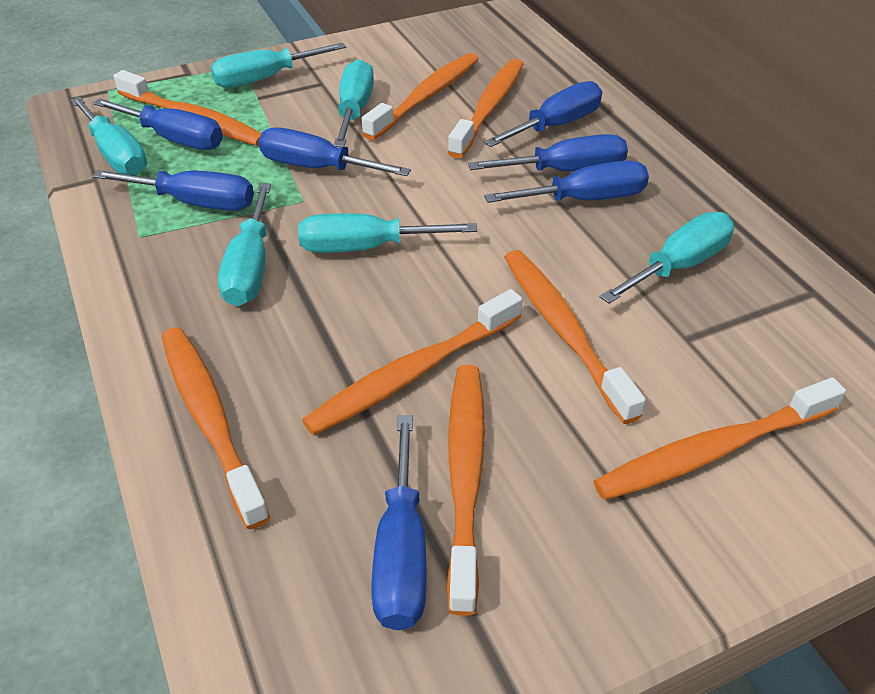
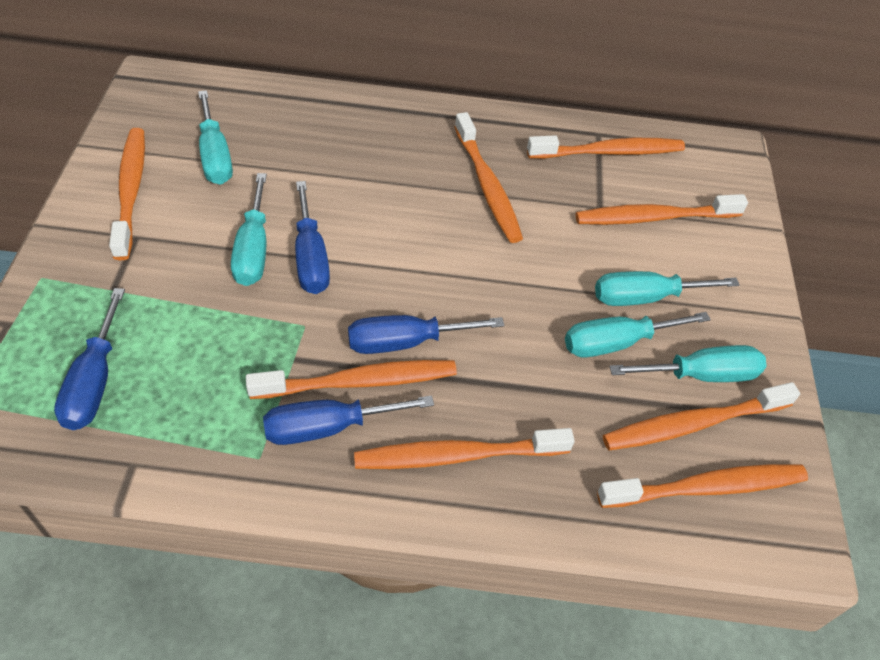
blue screwdriver: 7 -> 4
turquoise screwdriver: 6 -> 5

